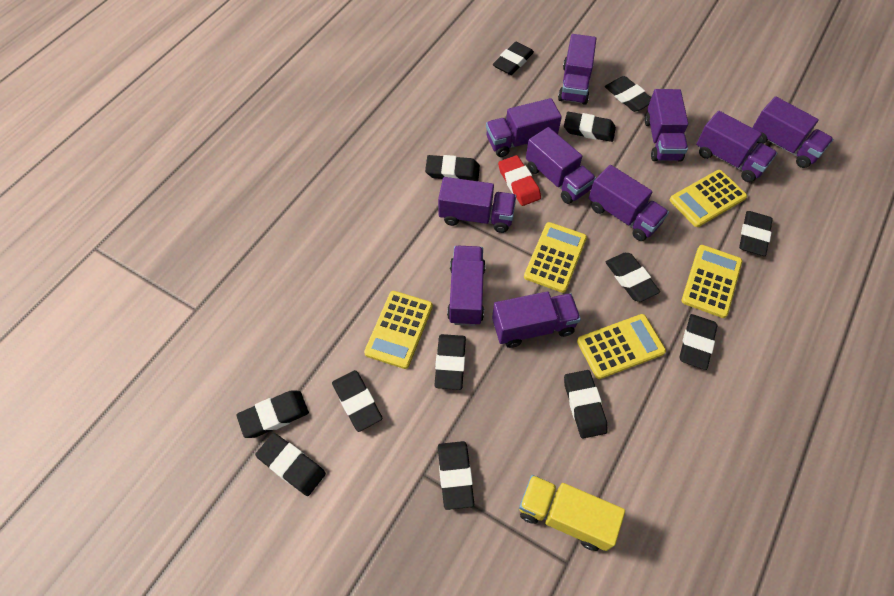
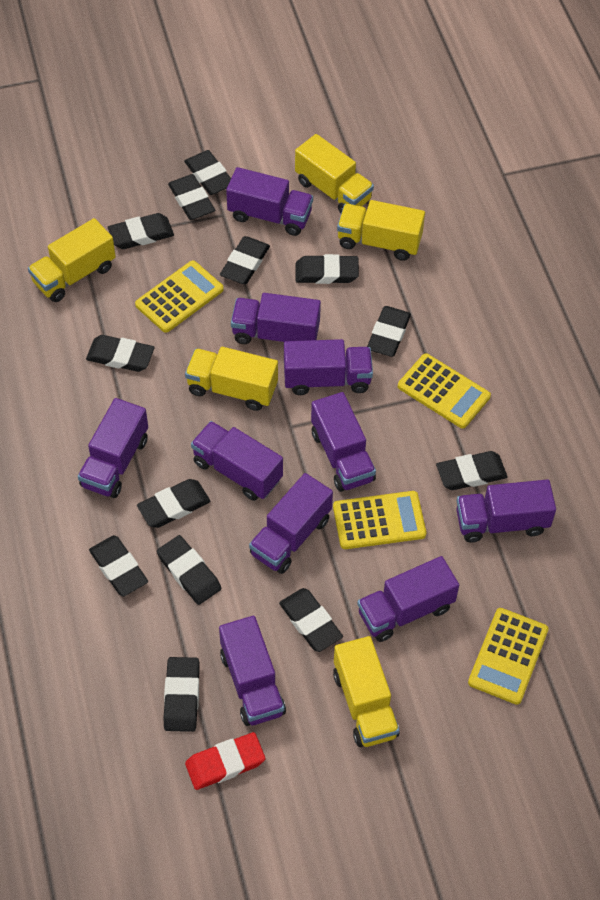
yellow calculator: 5 -> 4
yellow truck: 1 -> 5

